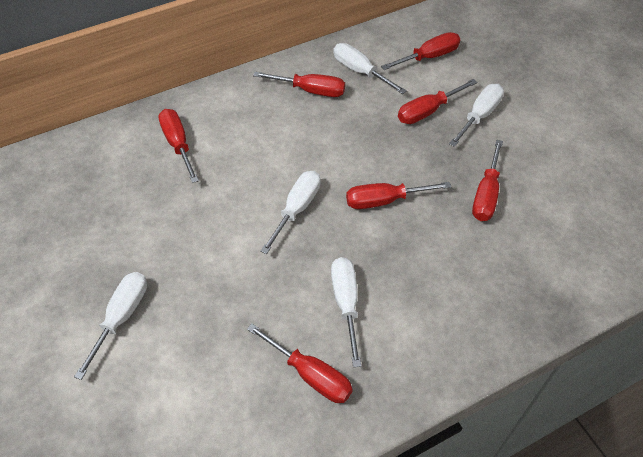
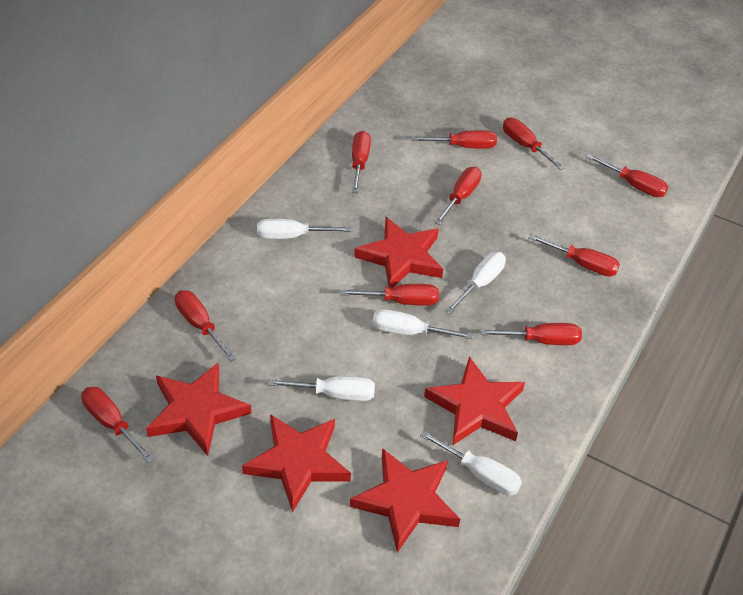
red screwdriver: 7 -> 10
red star: 0 -> 5

